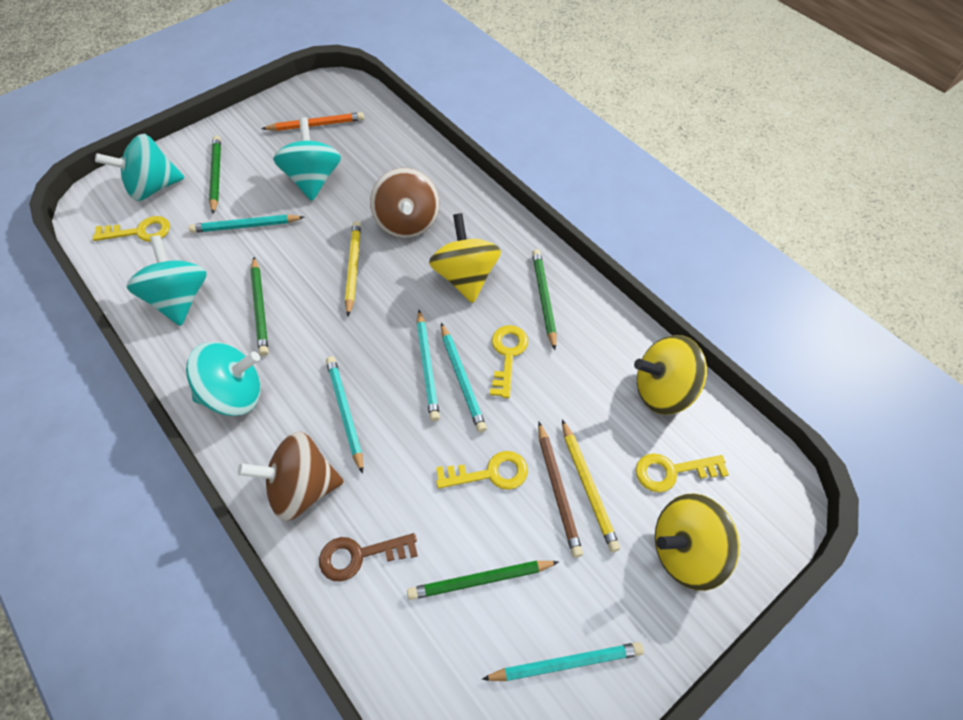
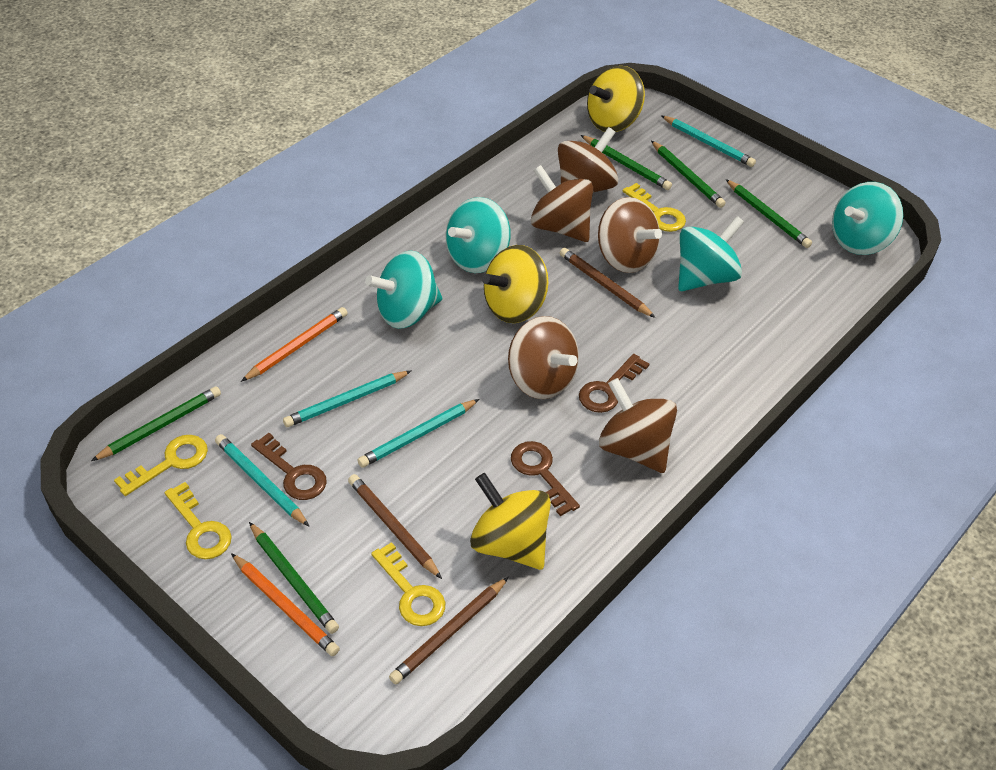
brown key: 1 -> 3
brown pencil: 1 -> 3
brown spinning top: 2 -> 5
green pencil: 4 -> 5
orange pencil: 1 -> 2
turquoise pencil: 5 -> 4
yellow pencil: 2 -> 0

